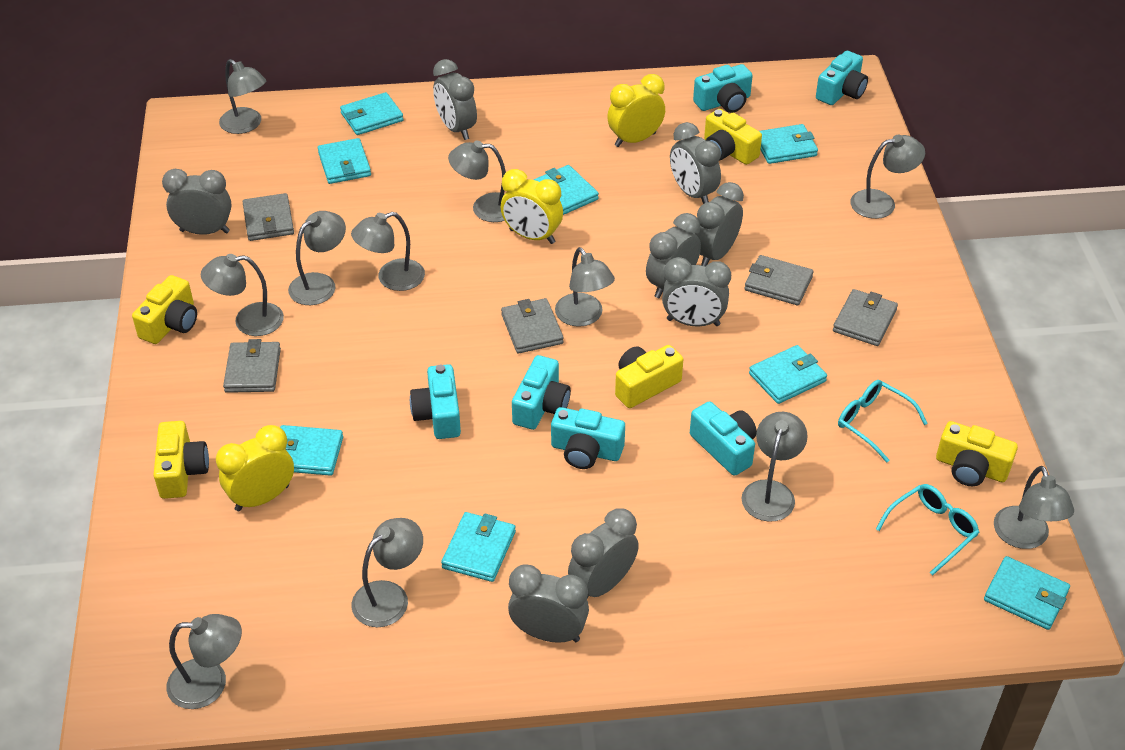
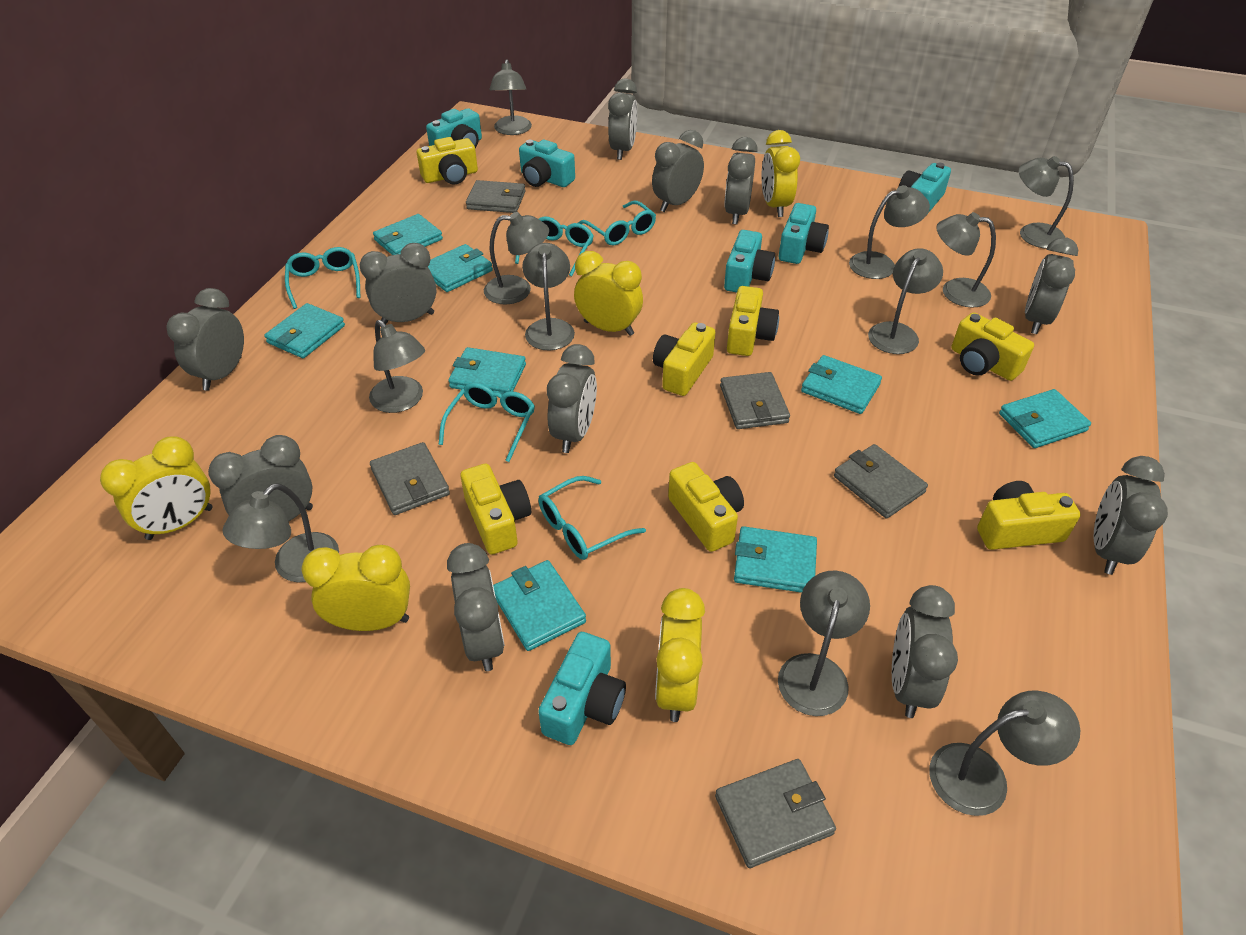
grey clock: 8 -> 11
turquoise glasses: 2 -> 5
yellow camera: 5 -> 7
yellow clock: 3 -> 5

